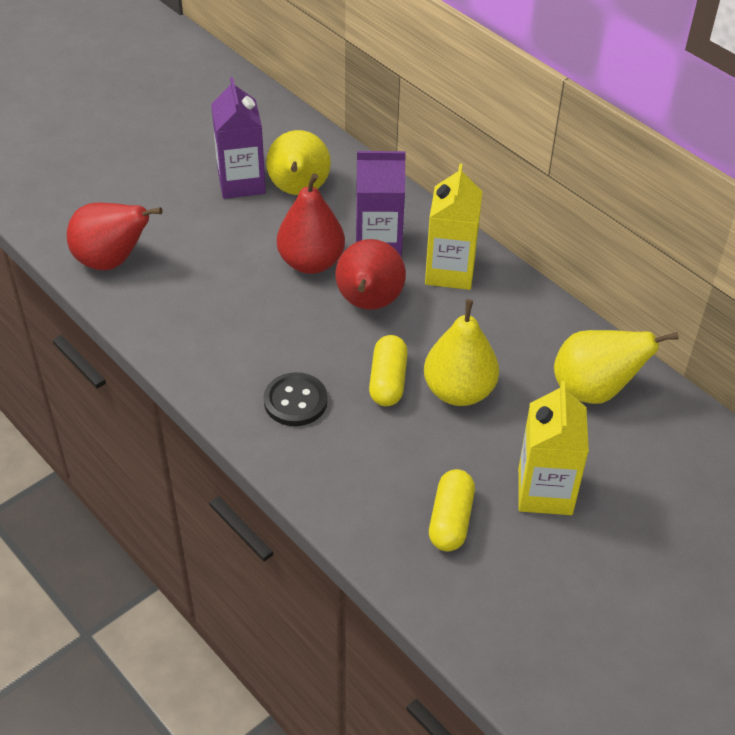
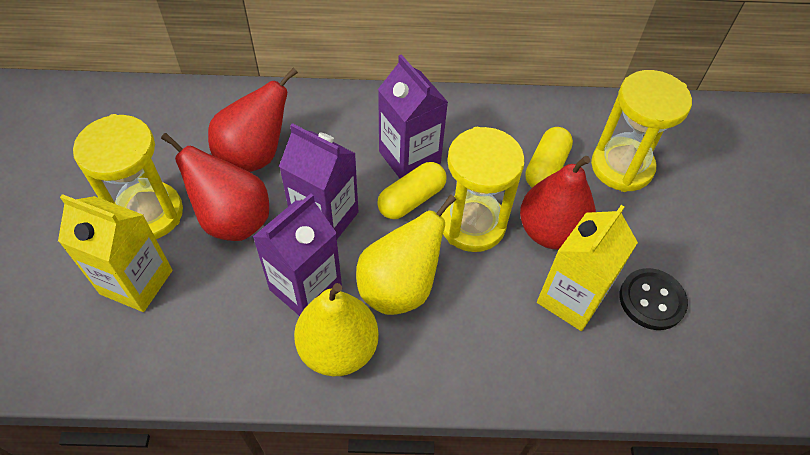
purple carton: 2 -> 3
yellow hourglass: 0 -> 3
yellow pear: 3 -> 2

